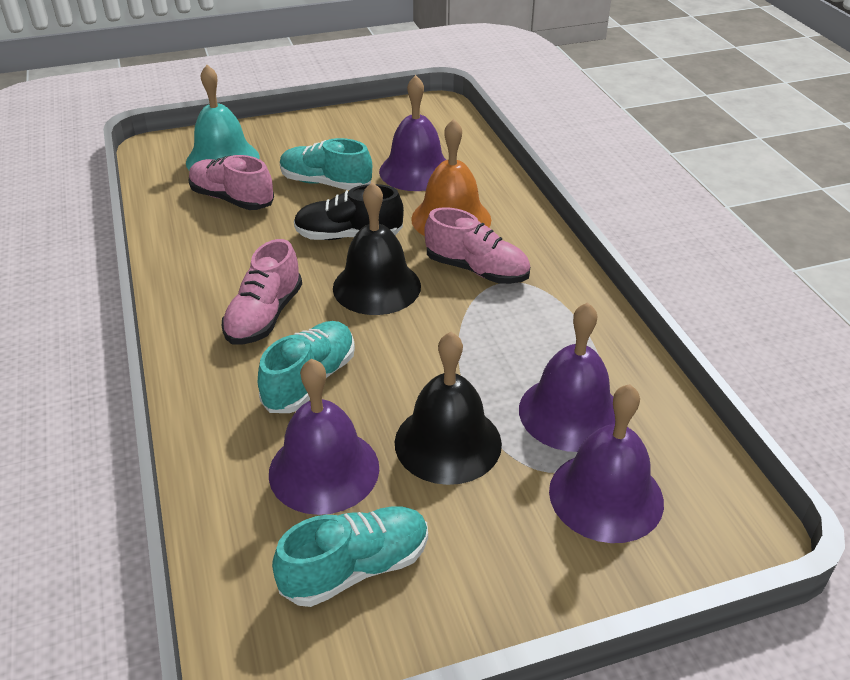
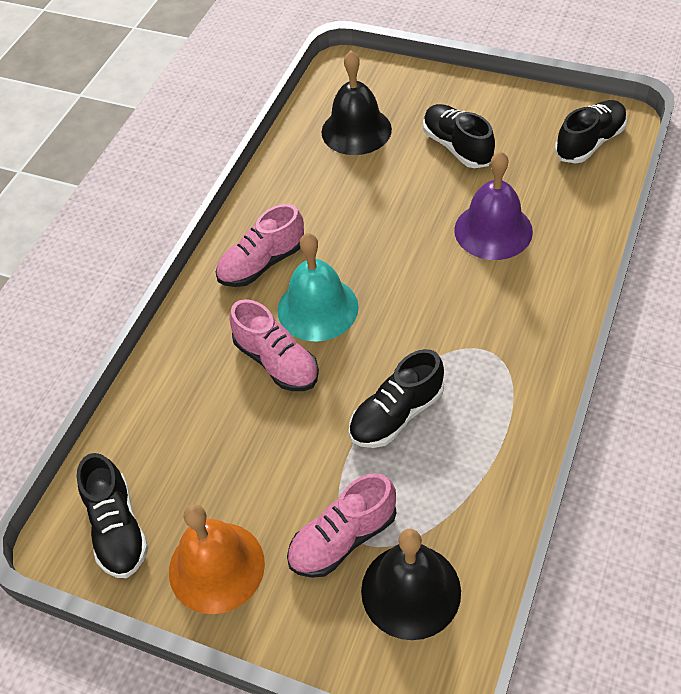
black shoe: 1 -> 4
purple bell: 4 -> 1
turquoise shoe: 3 -> 0

